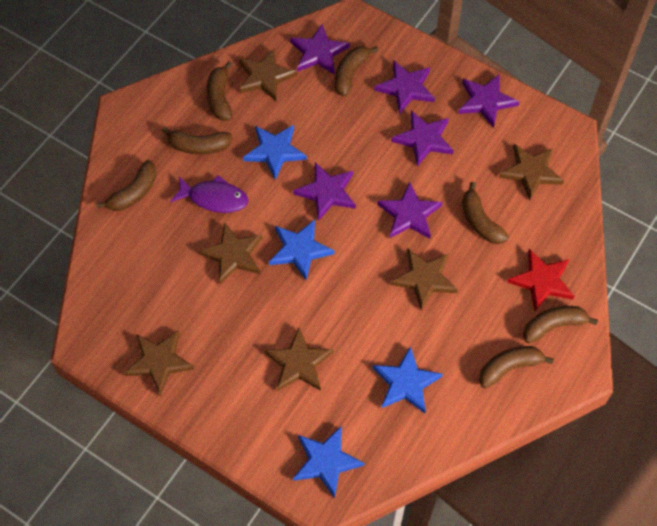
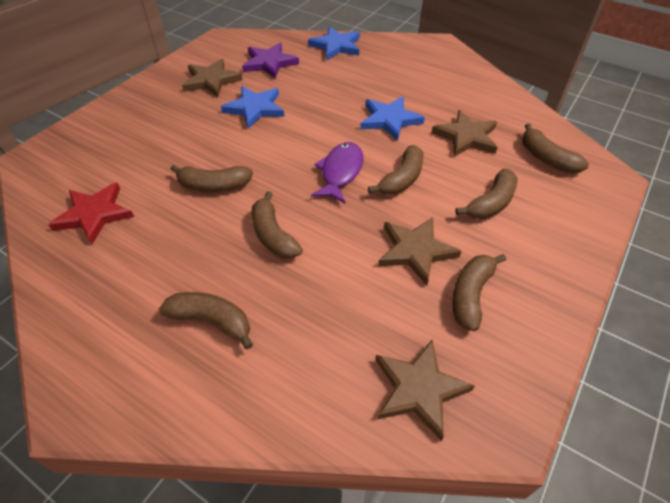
blue star: 4 -> 3
brown star: 6 -> 4
purple star: 6 -> 1

